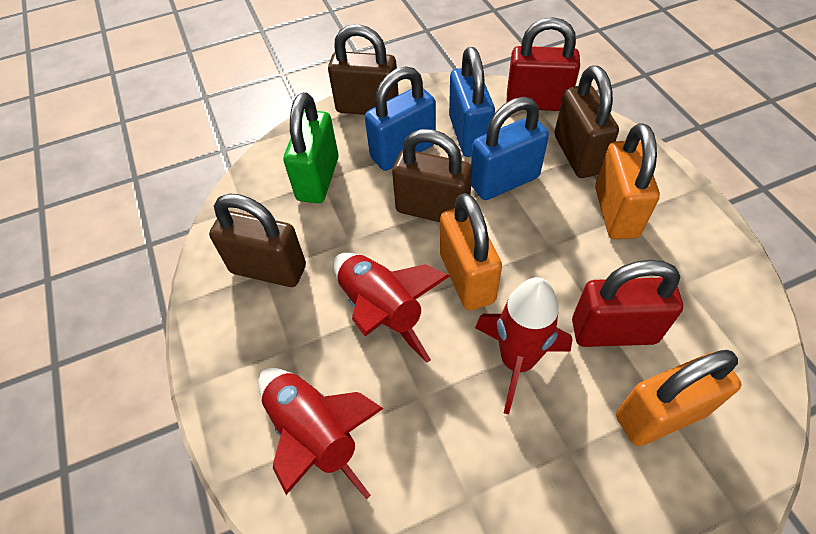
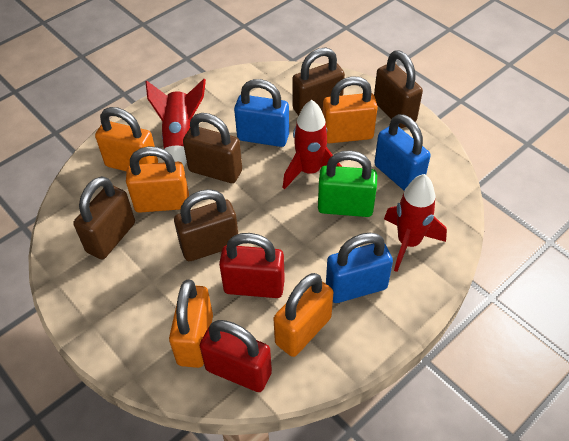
brown padlock: 4 -> 5
orange padlock: 3 -> 5

